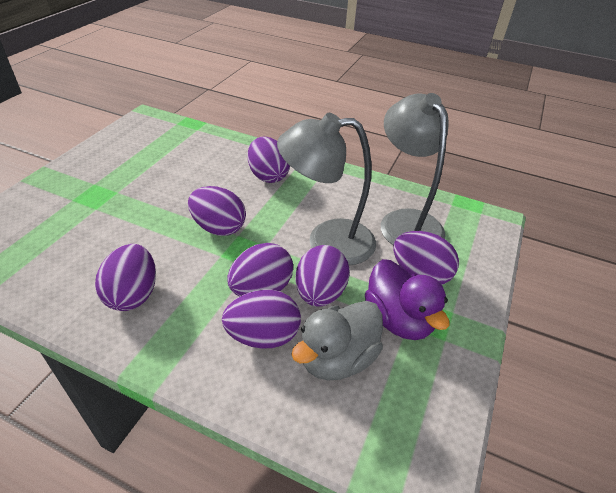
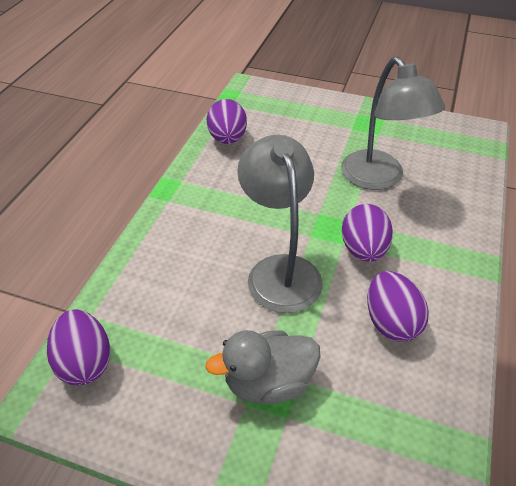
purple duck: 1 -> 0
purple egg: 7 -> 4

